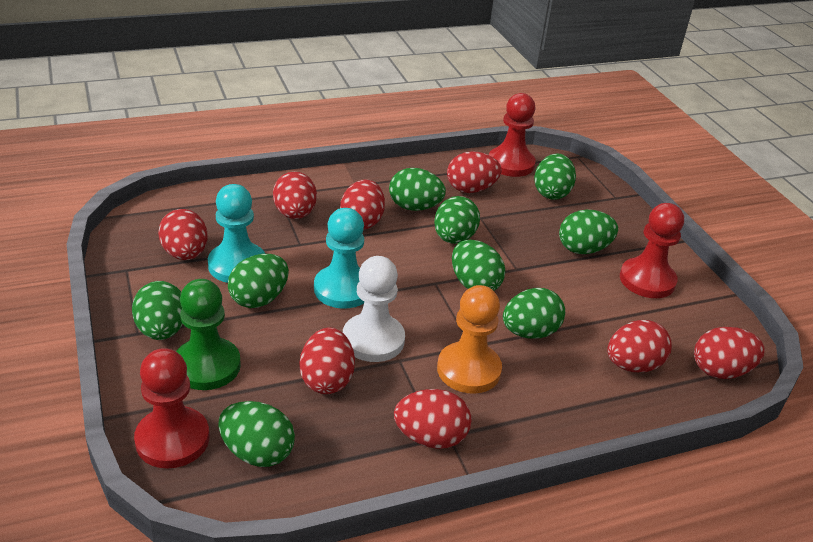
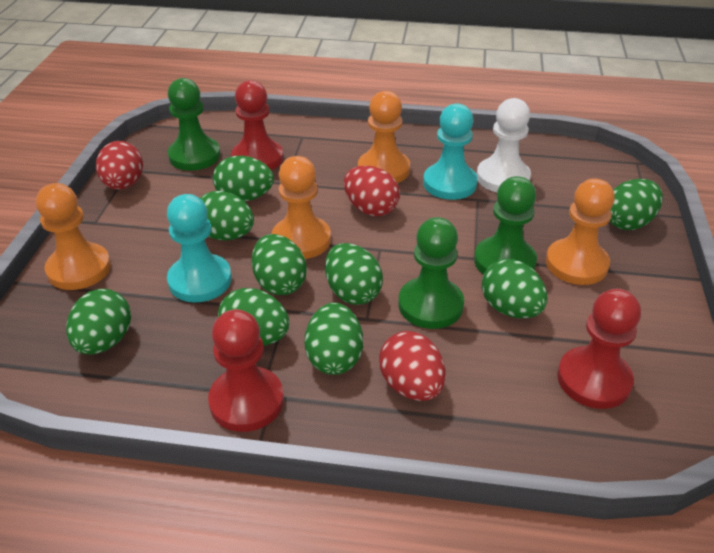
green pawn: 1 -> 3
orange pawn: 1 -> 4
red egg: 8 -> 3

